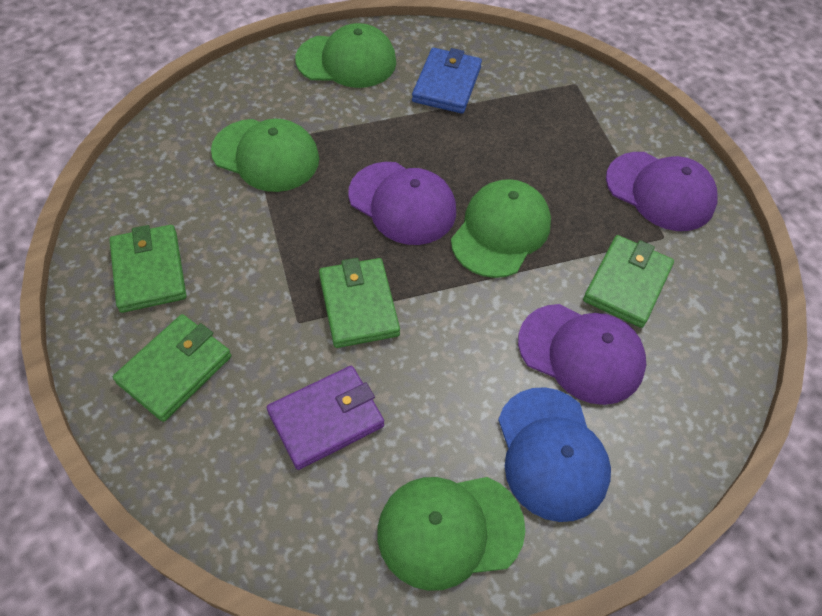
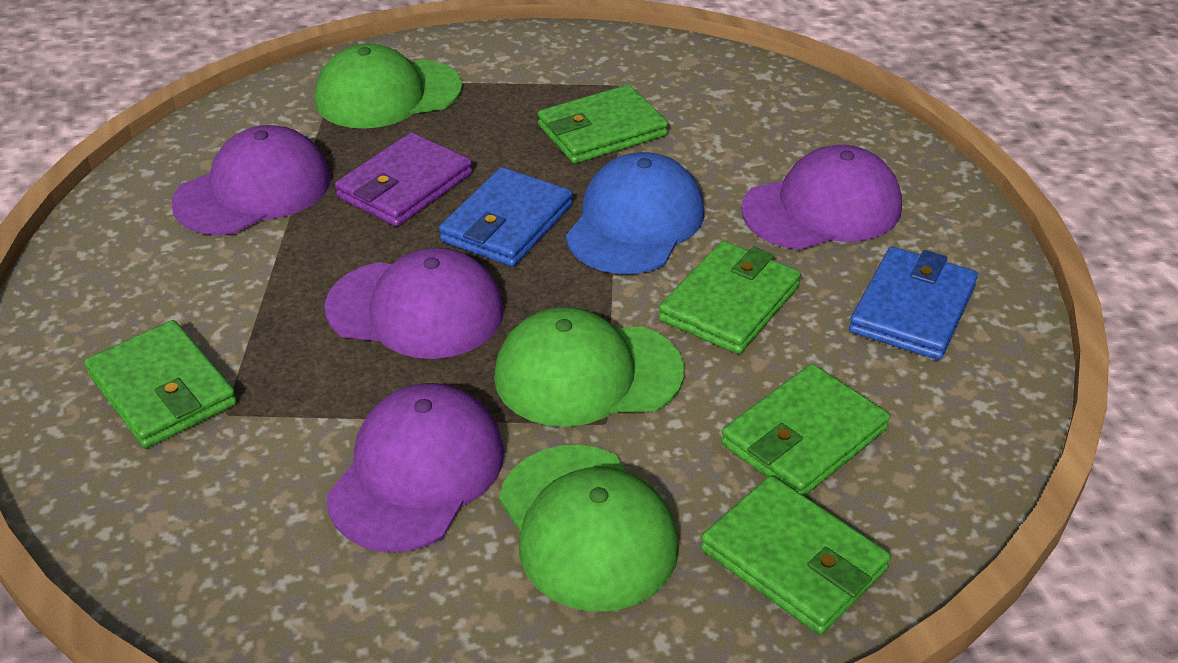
blue wallet: 1 -> 2
green cap: 4 -> 3
green wallet: 4 -> 5
purple cap: 3 -> 4

